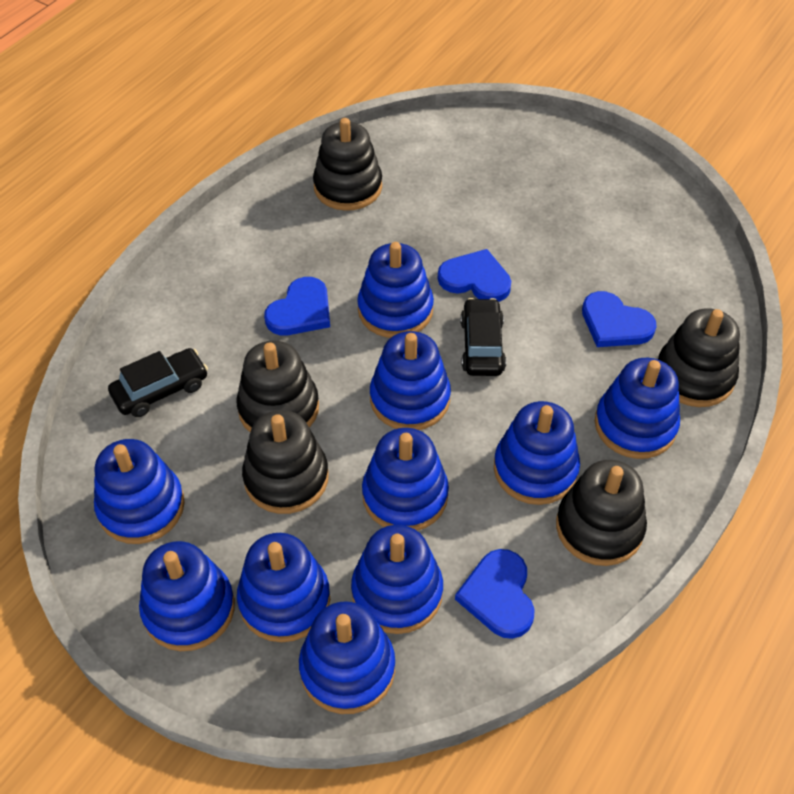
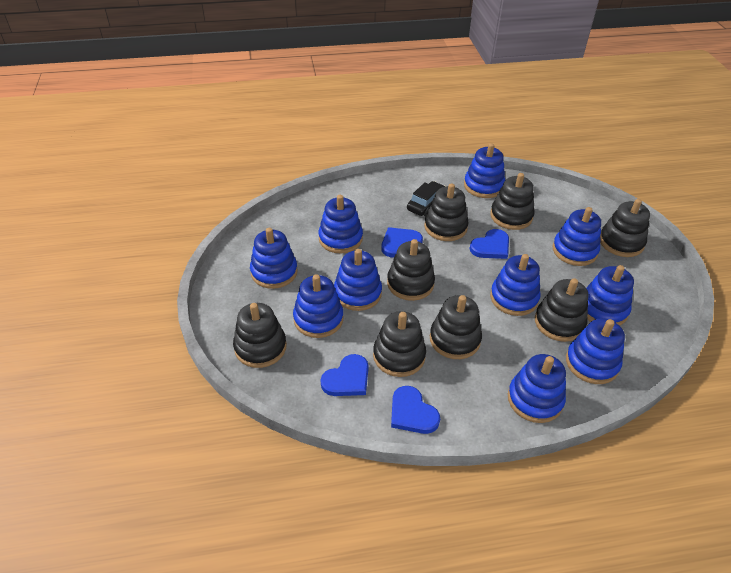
black car: 2 -> 1
black stacking toy: 5 -> 8

